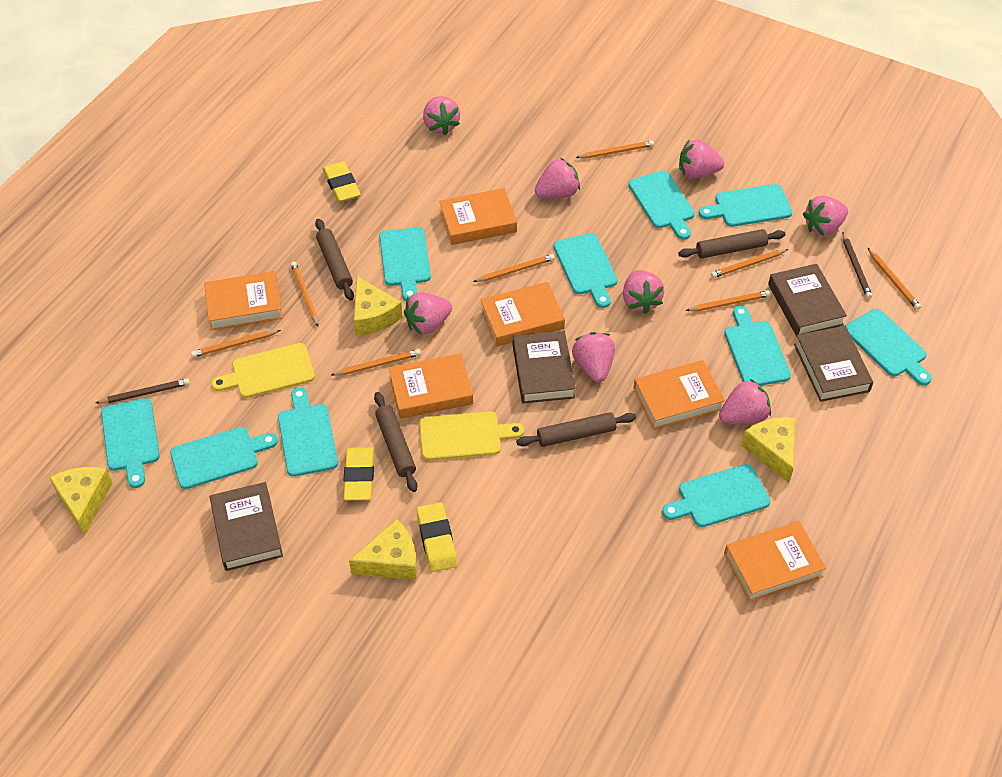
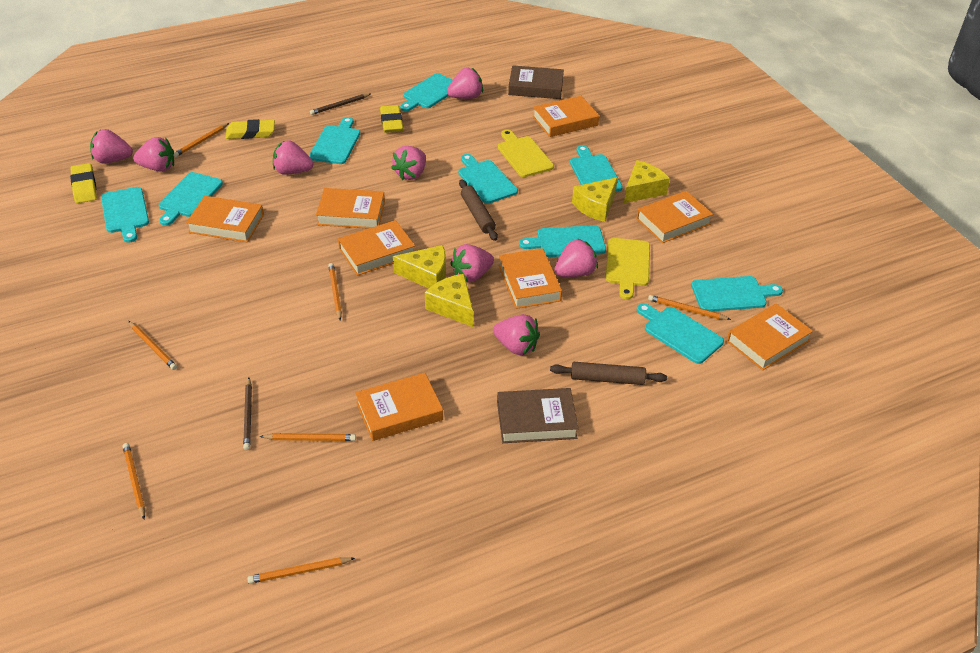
brown book: 4 -> 2
brown rolling pin: 4 -> 2
orange book: 6 -> 8
orange pencil: 8 -> 7
turquoise cutting board: 10 -> 9

